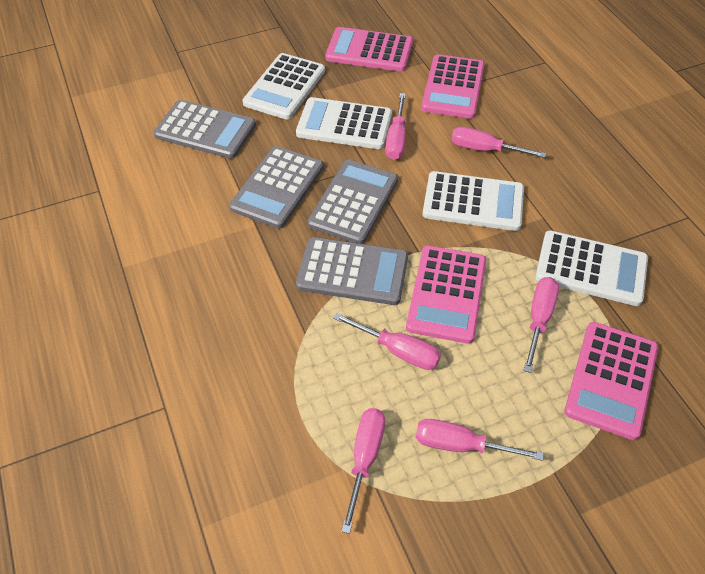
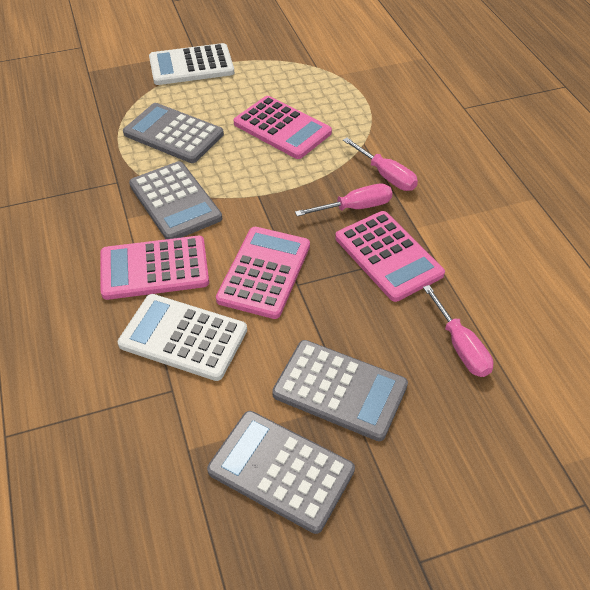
pink screwdriver: 6 -> 3
white calculator: 4 -> 2

